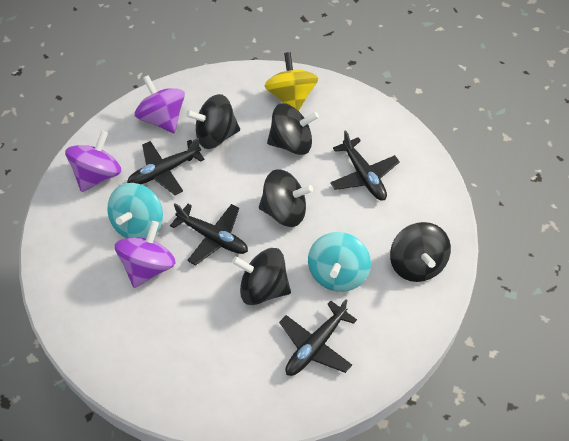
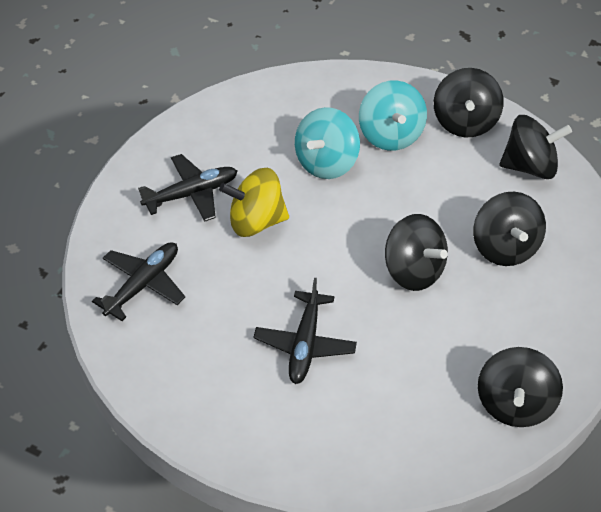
black plane: 4 -> 3
purple spinning top: 3 -> 0

